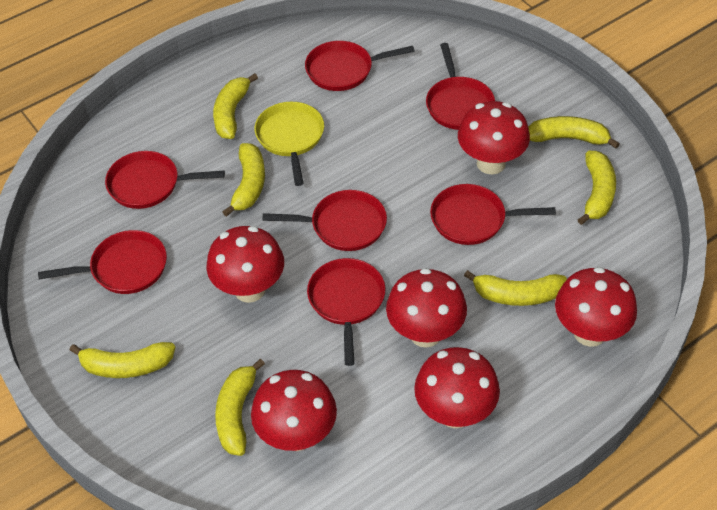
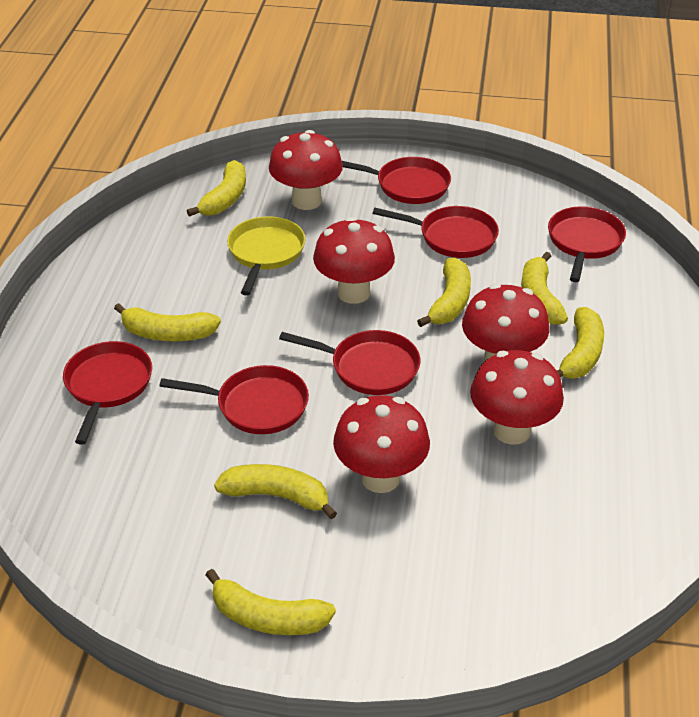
red mushroom: 6 -> 5
red pan: 7 -> 6

